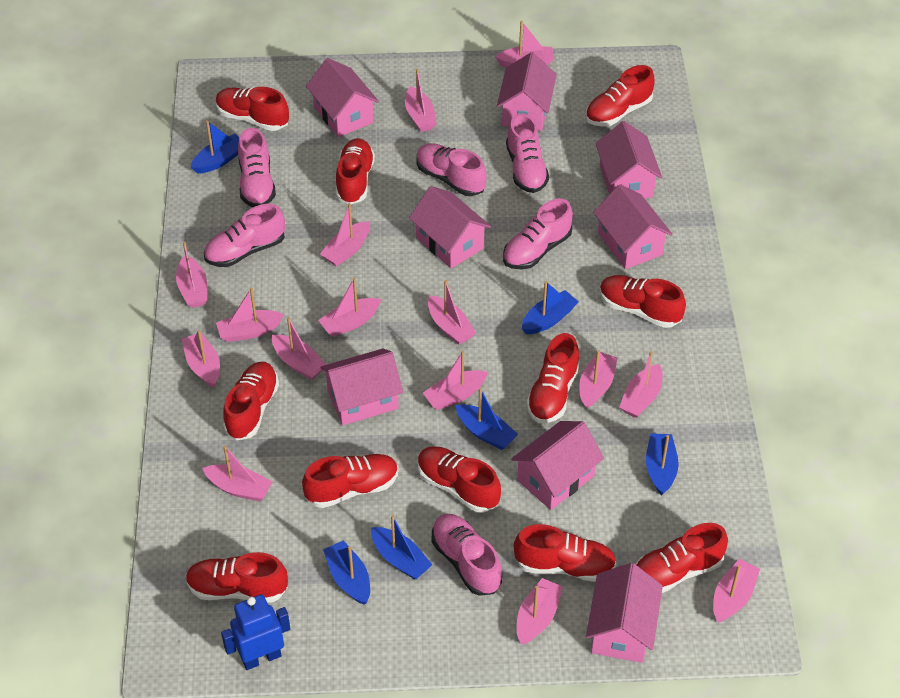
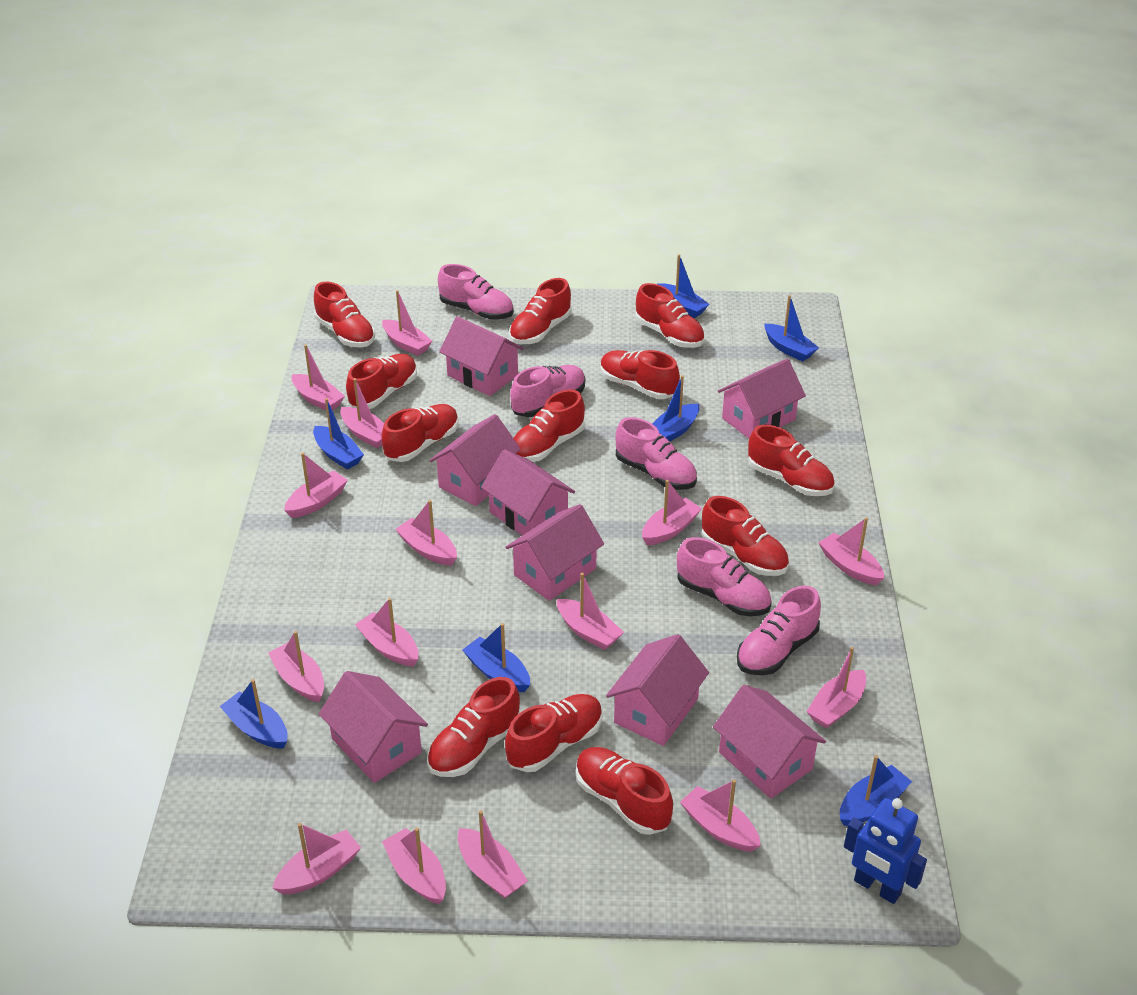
blue boat: 6 -> 7
pink shoe: 6 -> 5
red shoe: 11 -> 12

